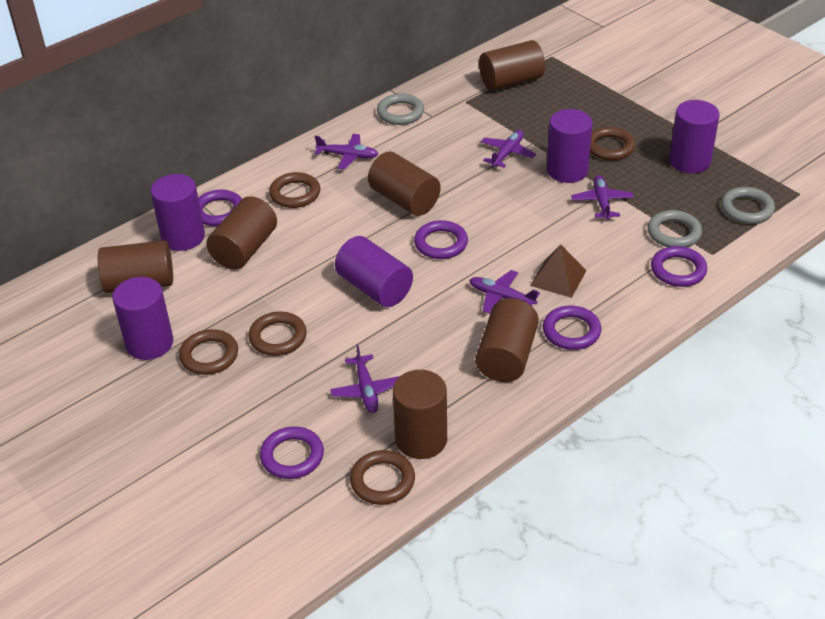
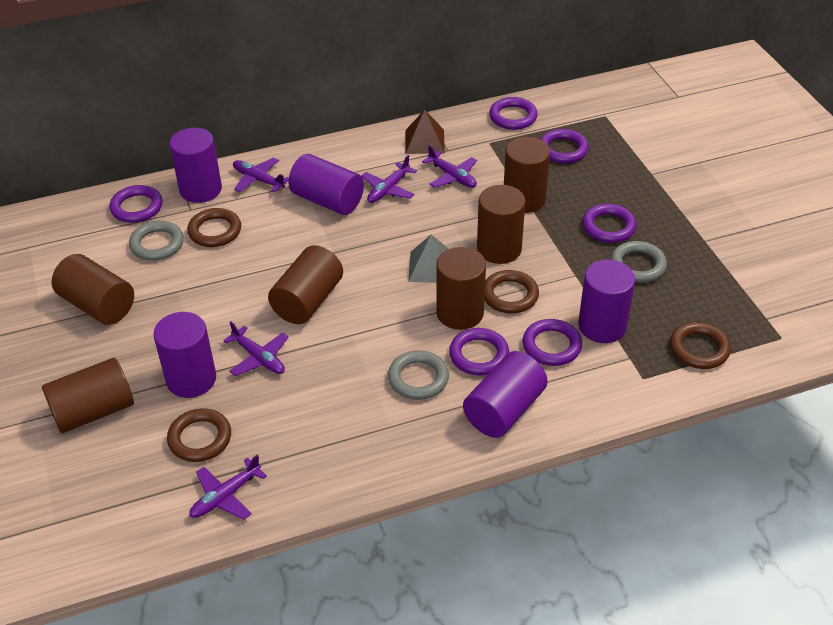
brown ring: 5 -> 4
grey pyramid: 0 -> 1
purple ring: 5 -> 6

